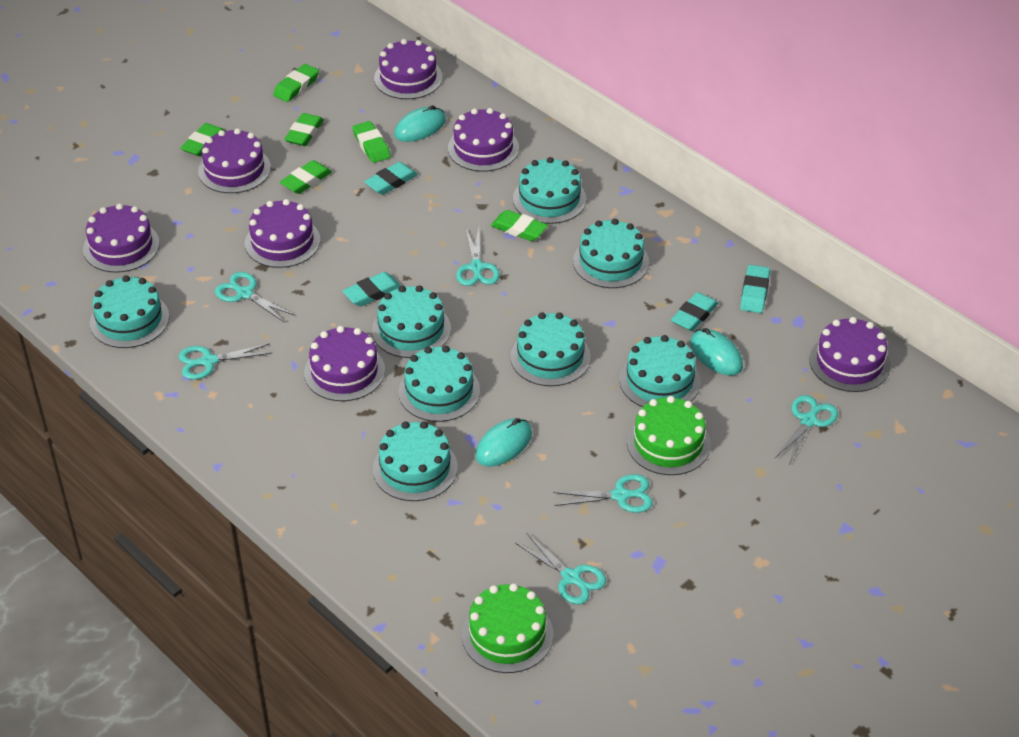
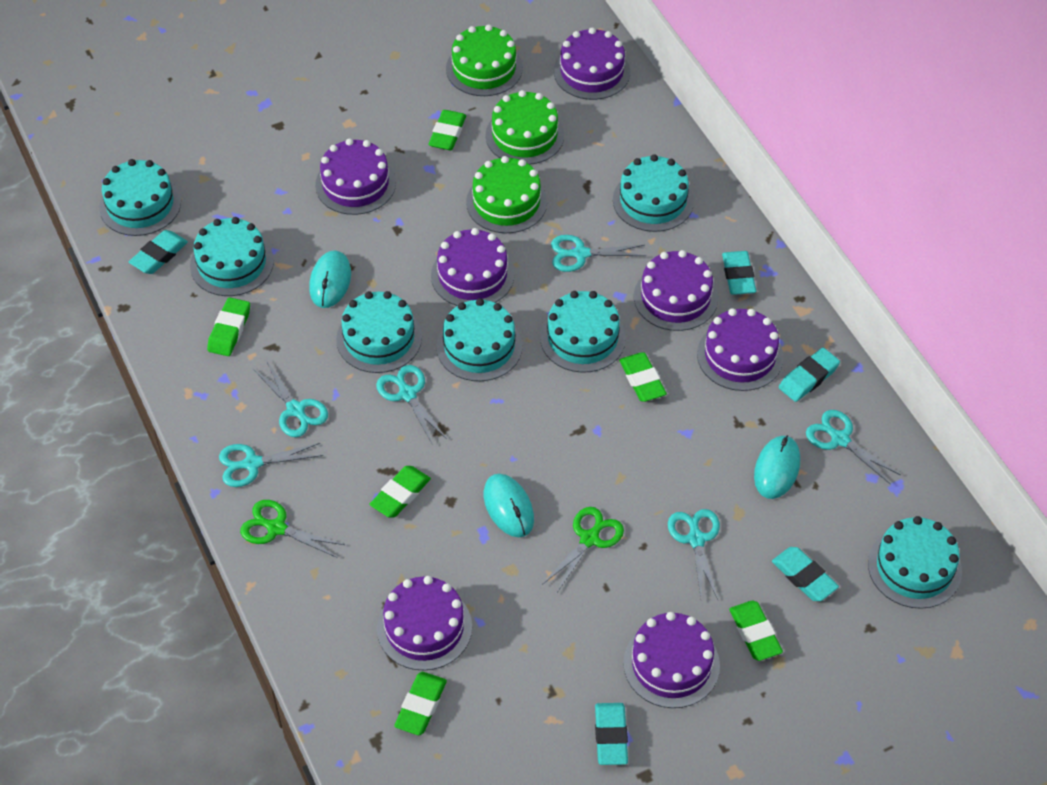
green cake: 2 -> 3
green scissors: 0 -> 2
turquoise cake: 8 -> 7
turquoise eraser: 4 -> 5

